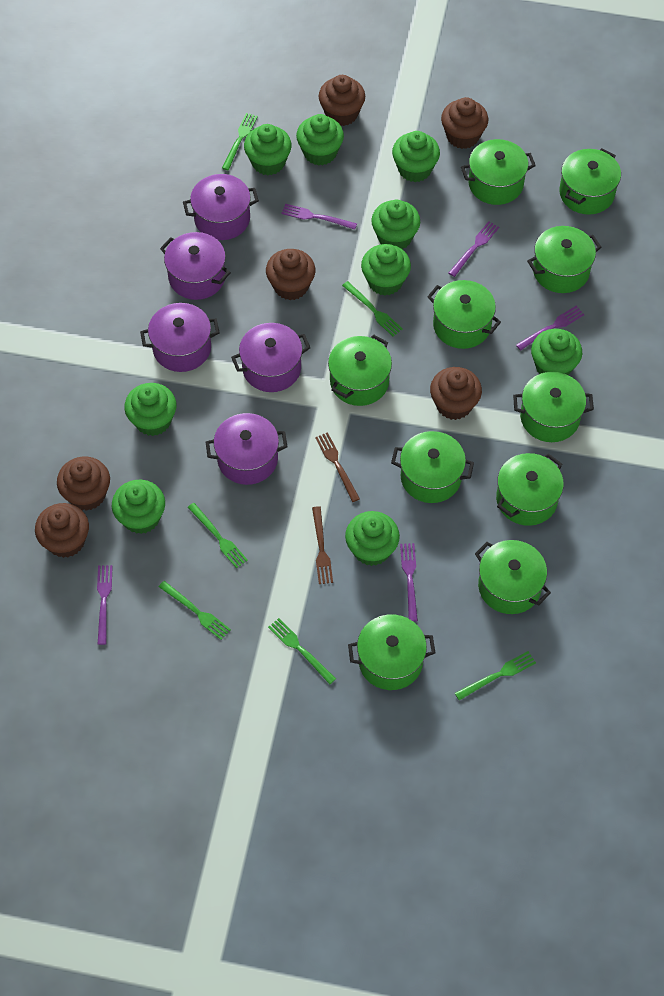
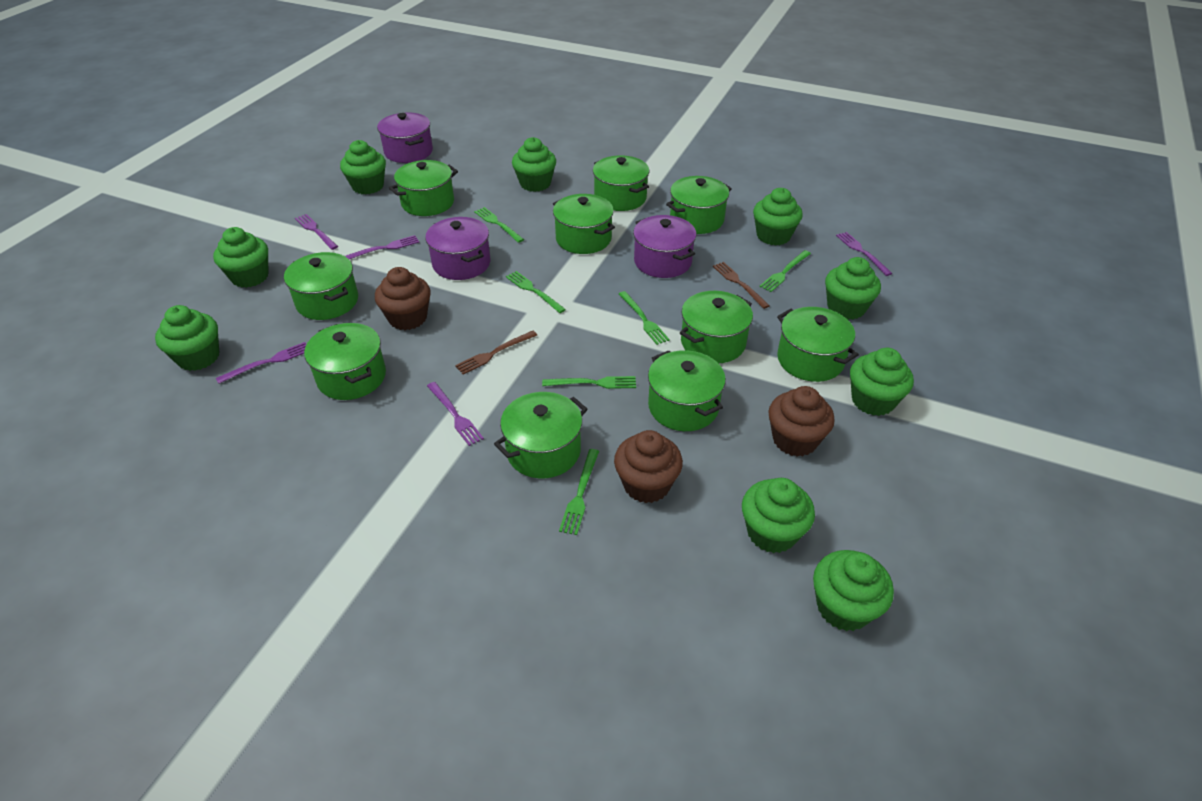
brown cupcake: 6 -> 3
purple pot: 5 -> 3

